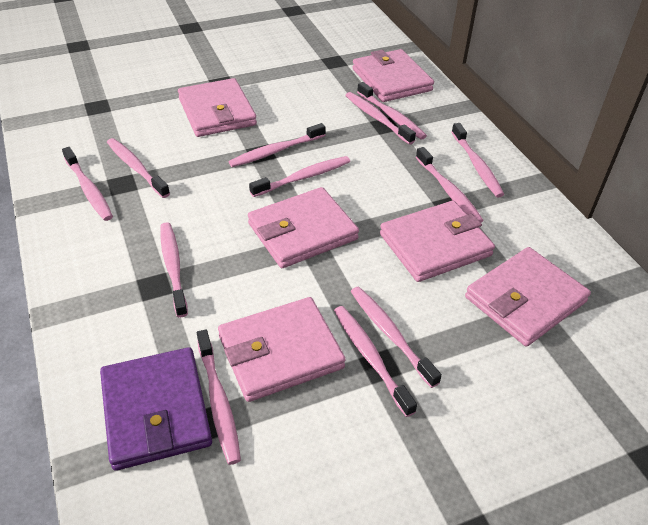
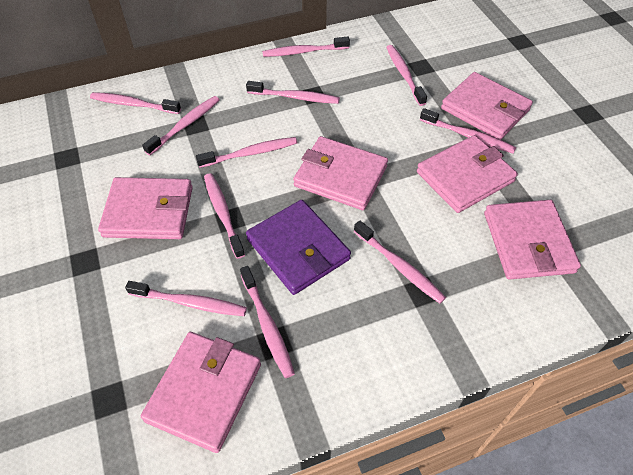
pink toothbrush: 12 -> 11

